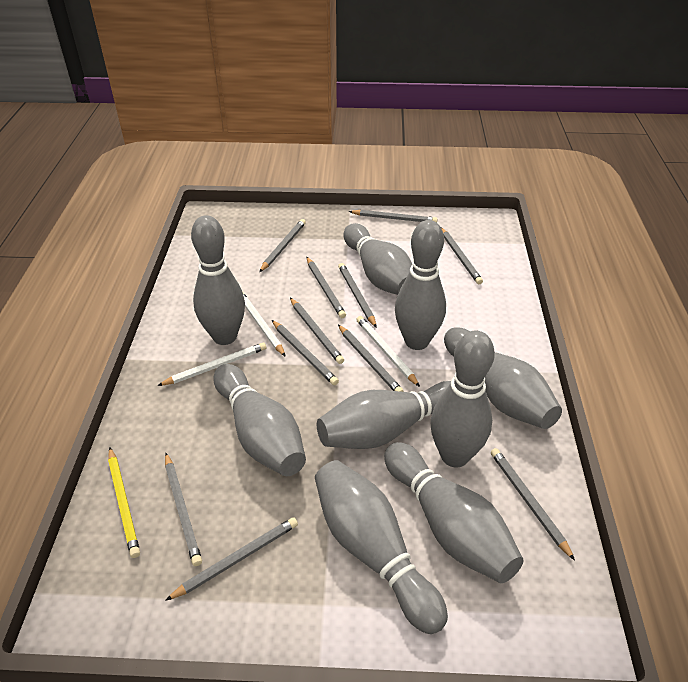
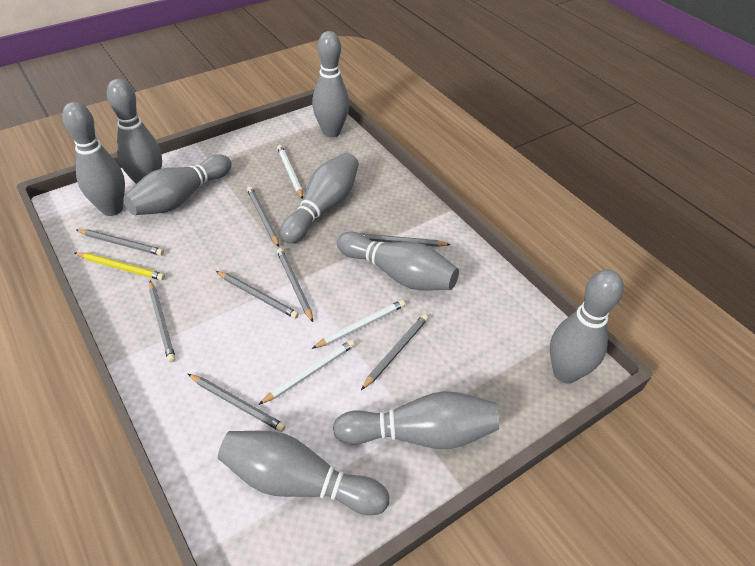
grey pencil: 11 -> 8

